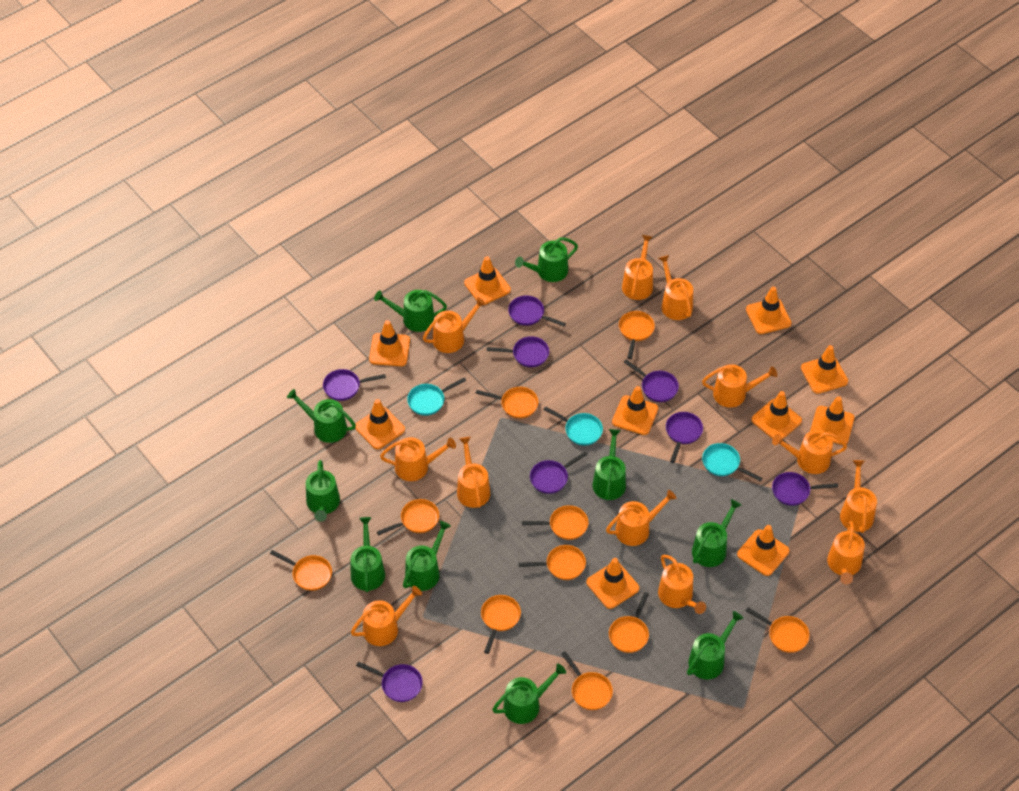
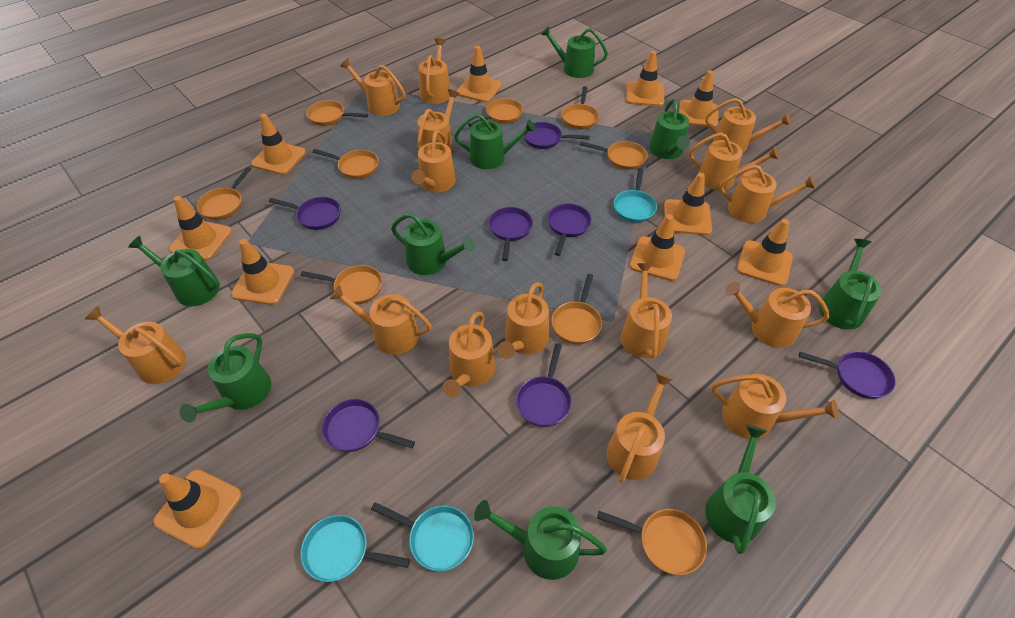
green watering can: 10 -> 9
orange pan: 10 -> 9
orange watering can: 12 -> 15
purple pan: 8 -> 7

